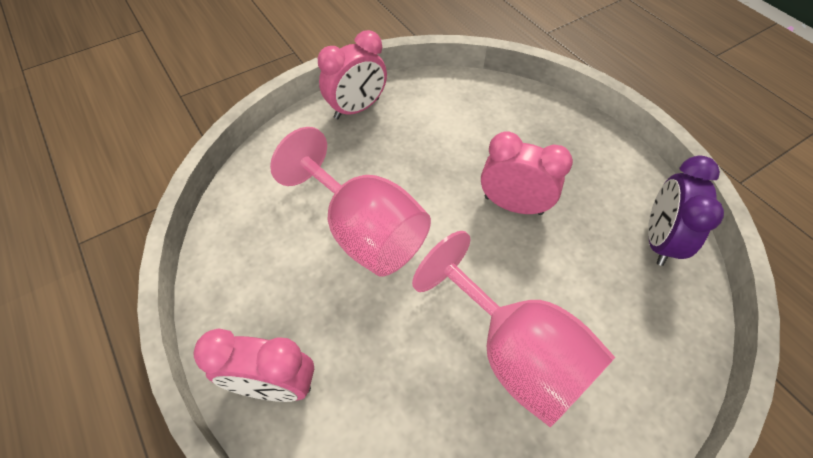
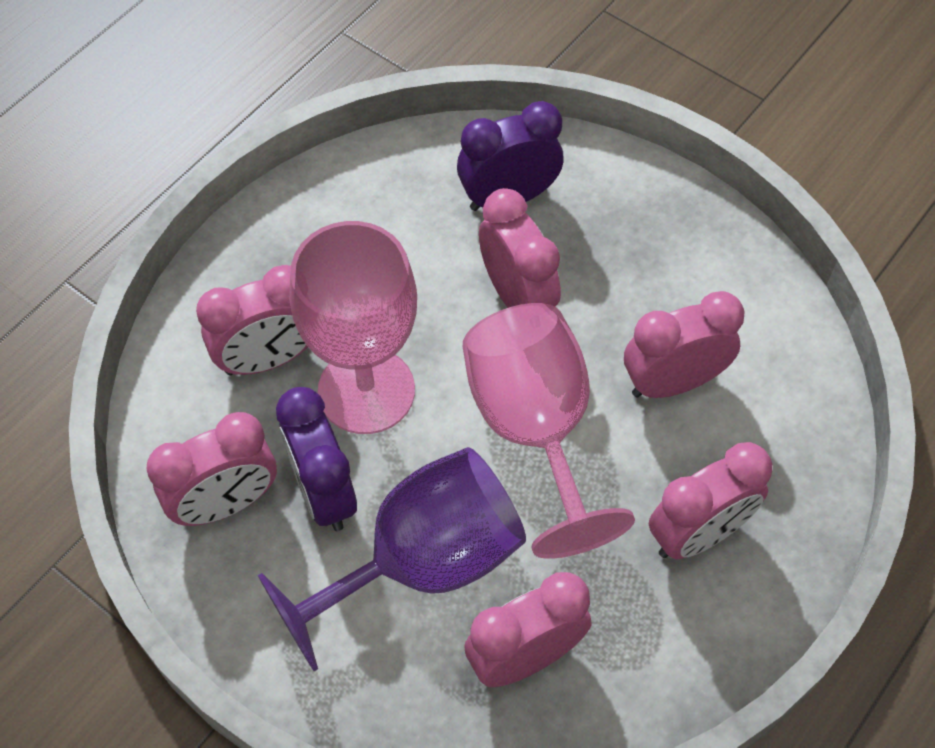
pink clock: 3 -> 6
purple clock: 1 -> 2
purple goblet: 0 -> 1

